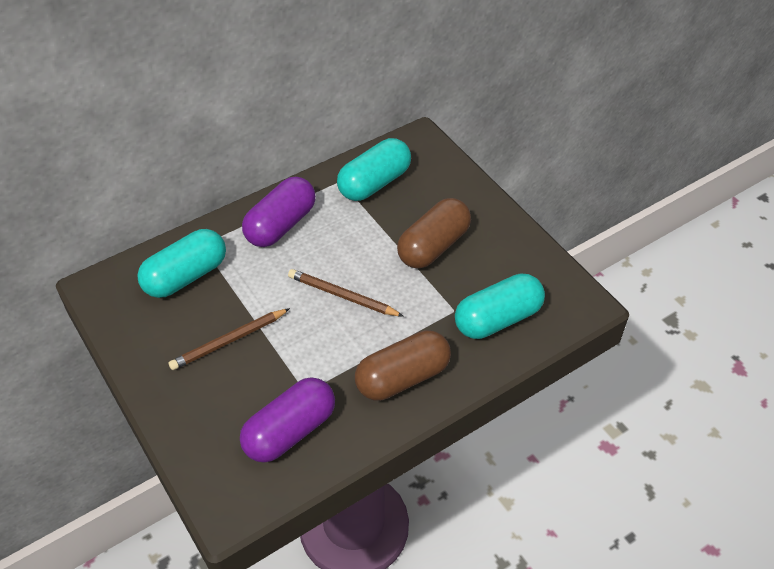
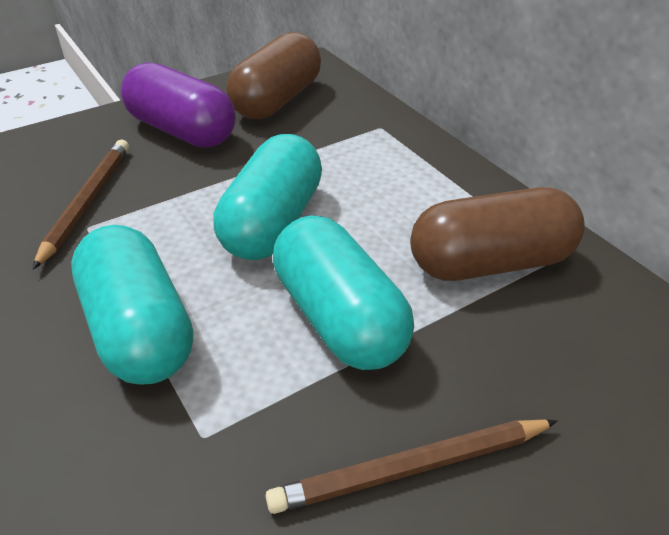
purple capsule: 2 -> 1

